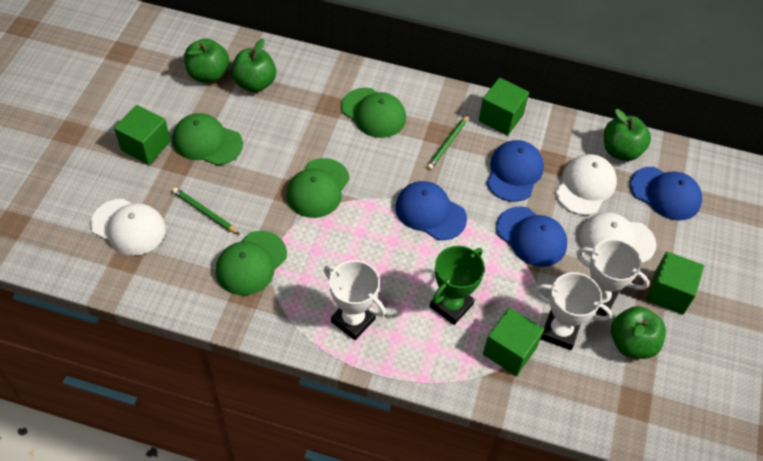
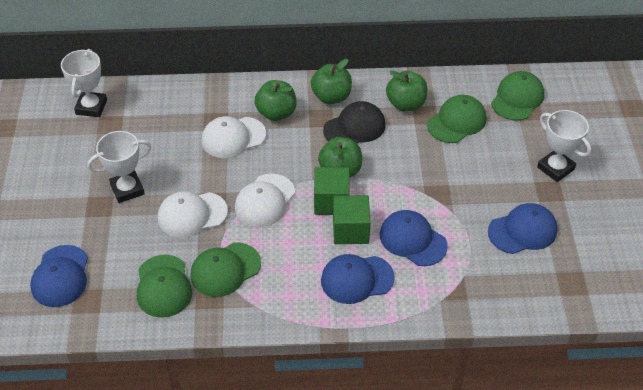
black cap: 0 -> 1
green cube: 4 -> 2
green pencil: 2 -> 0
green trophy: 1 -> 0

